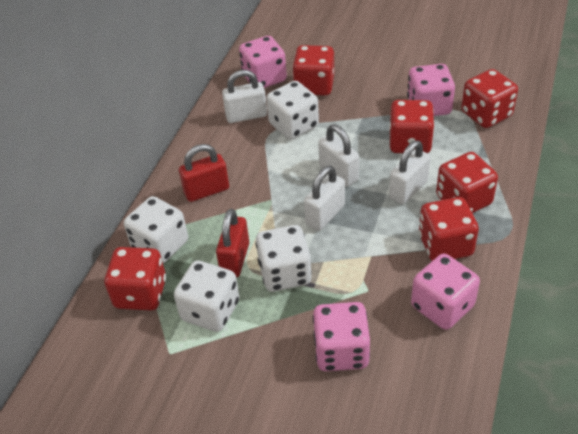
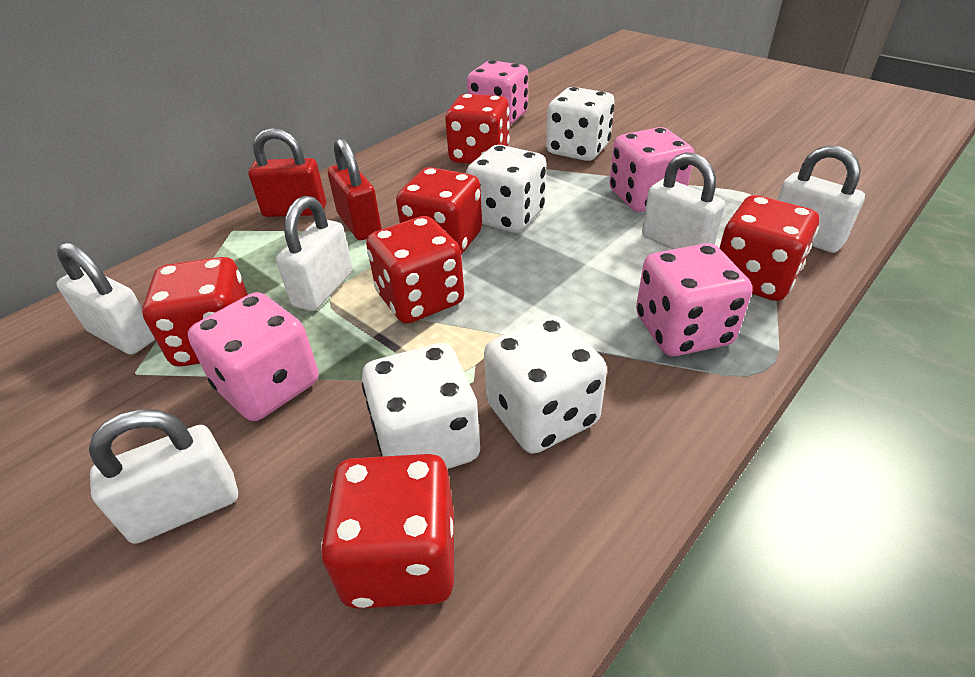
white padlock: 4 -> 5

